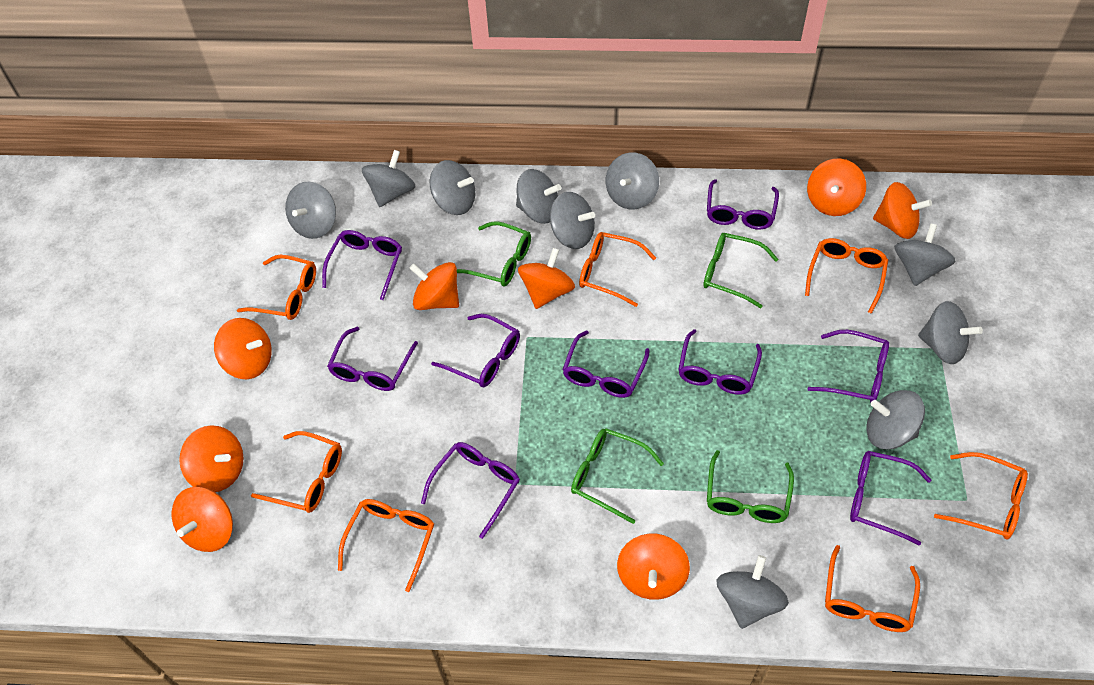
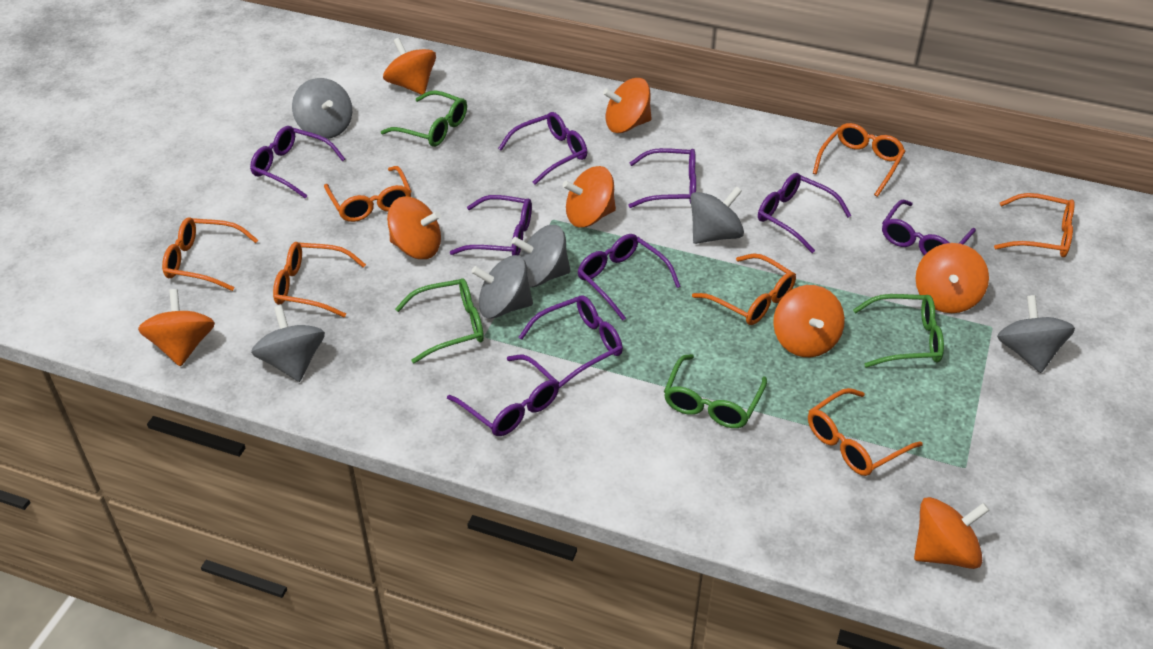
grey spinning top: 10 -> 6

